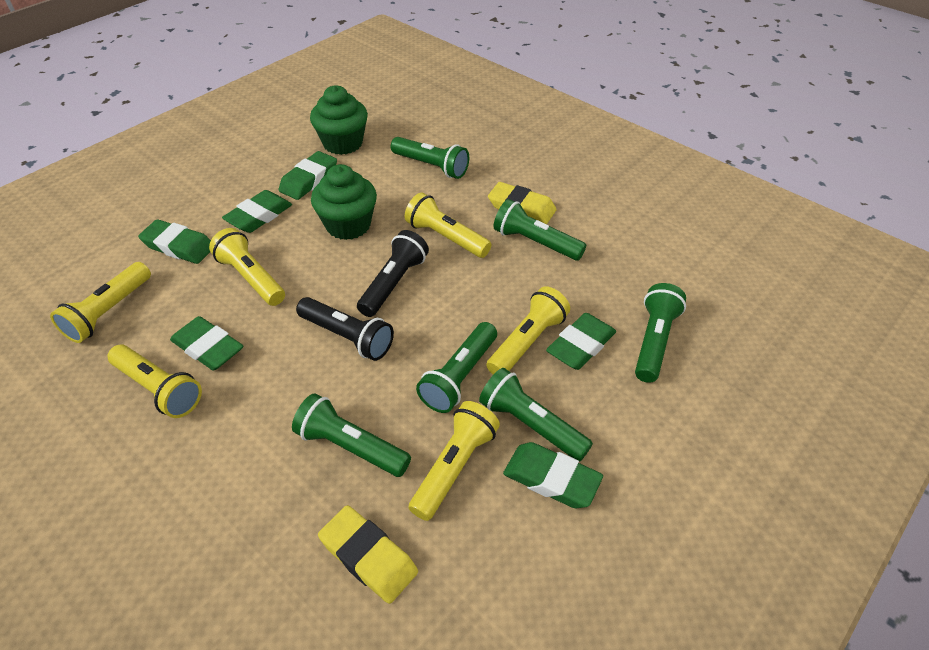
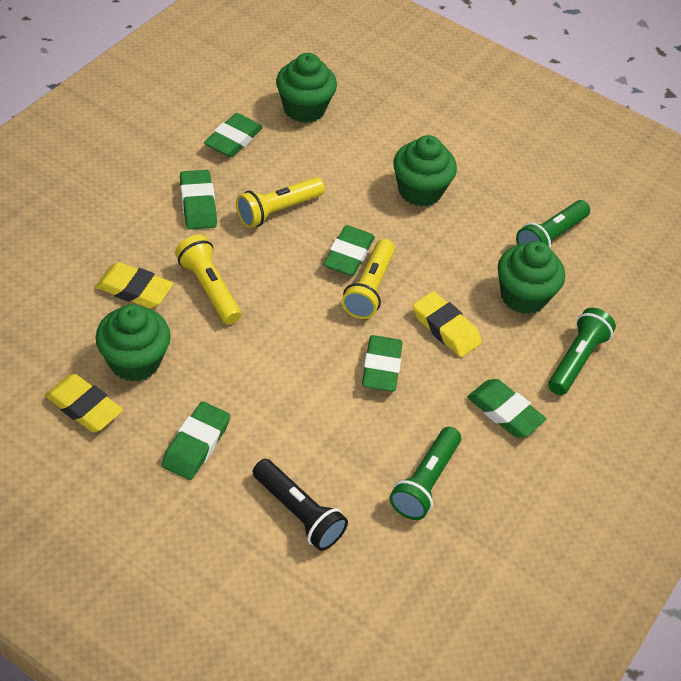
black flashlight: 2 -> 1
green cupcake: 2 -> 4
green flashlight: 6 -> 3
yellow eraser: 2 -> 3
yellow flashlight: 6 -> 3

